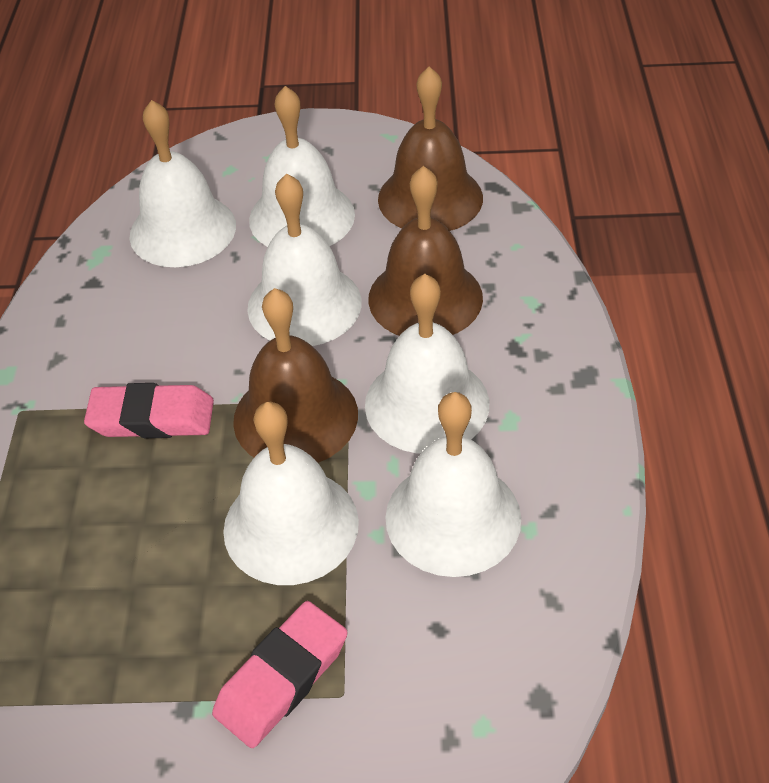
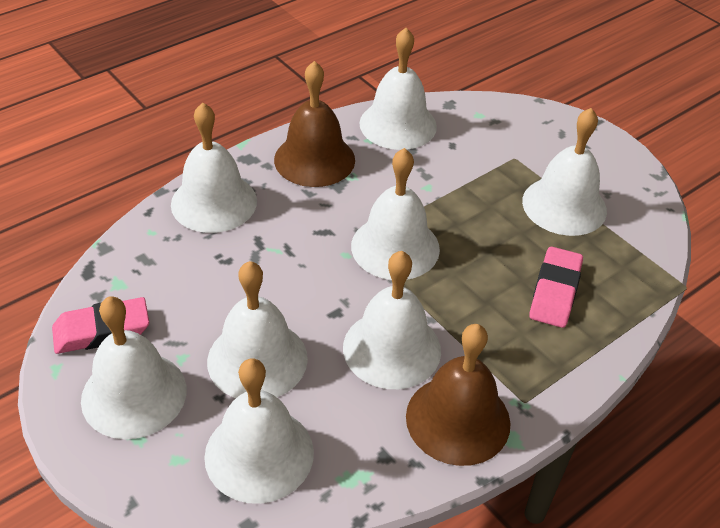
brown bell: 3 -> 2
white bell: 6 -> 8

